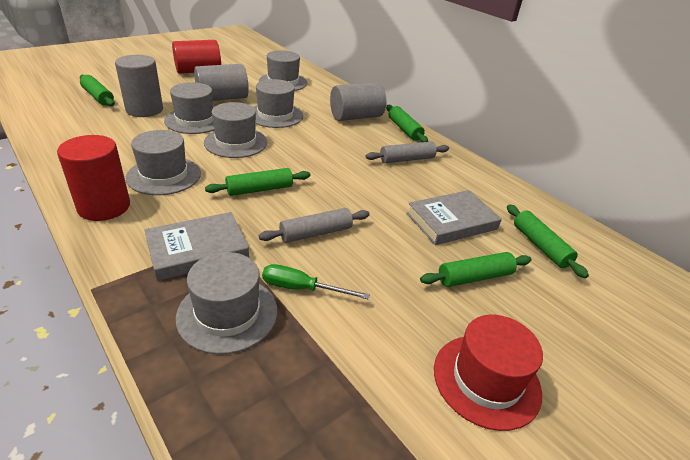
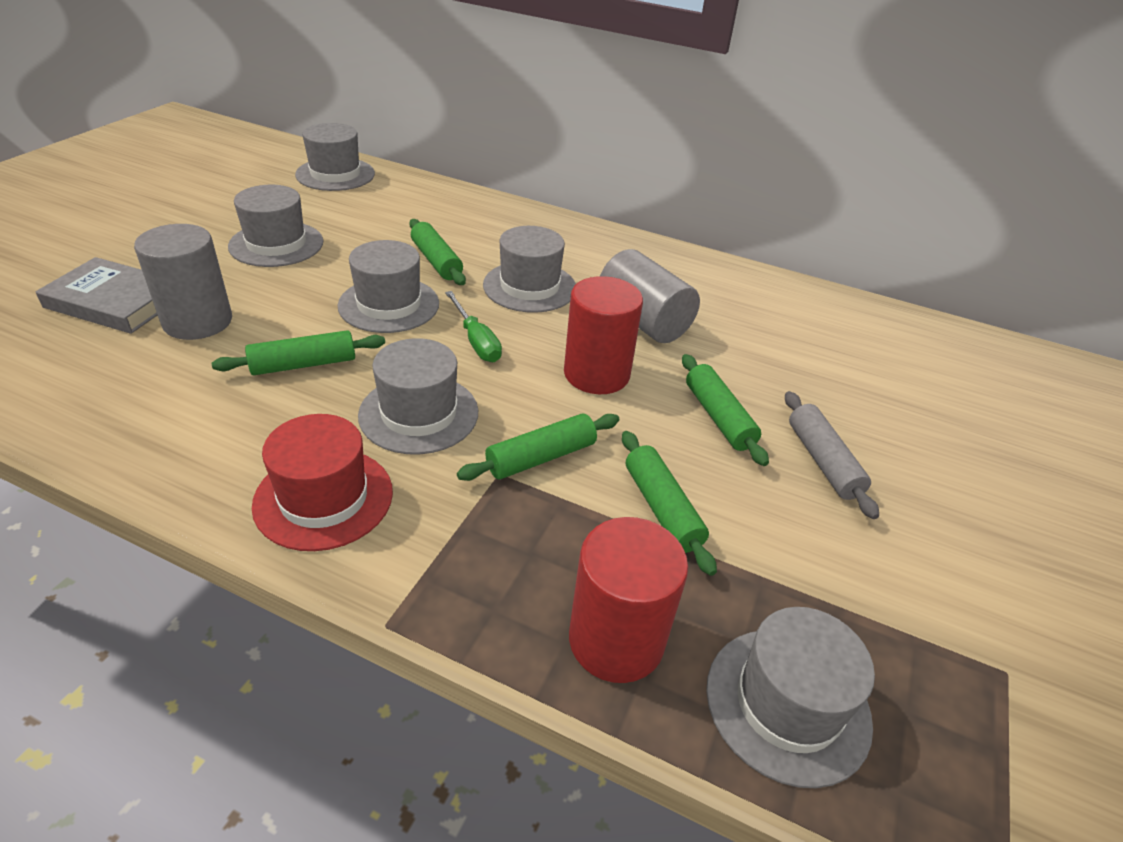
grey book: 2 -> 1
grey cylinder: 3 -> 2
grey rolling pin: 2 -> 1

